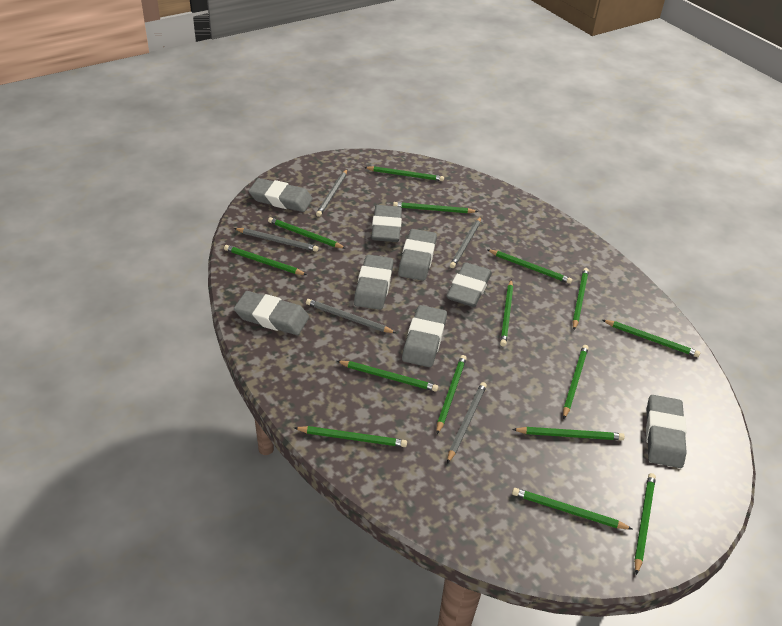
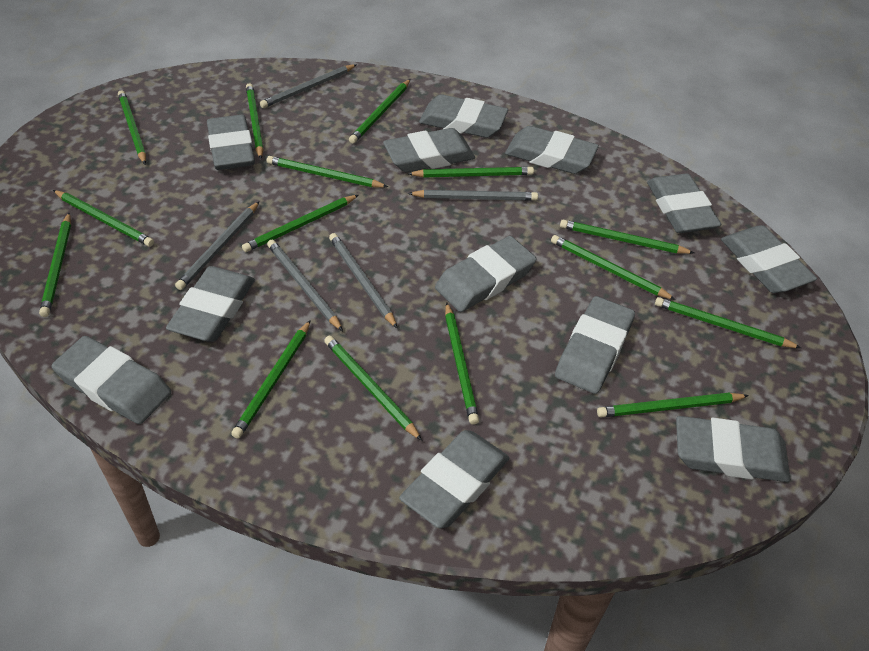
grey eraser: 8 -> 12

